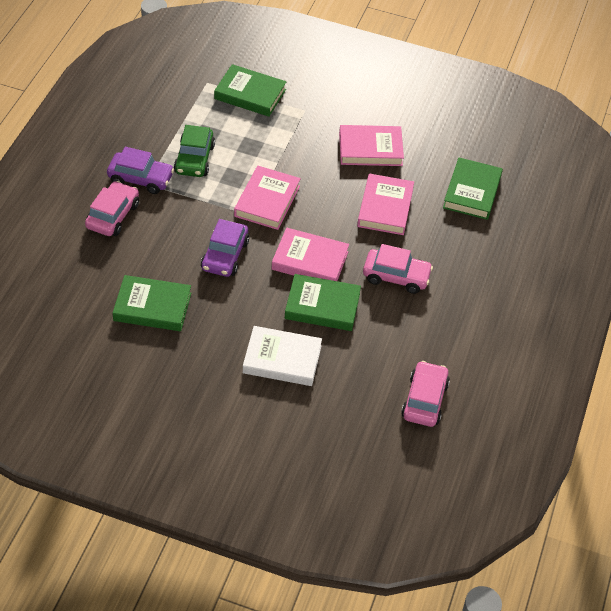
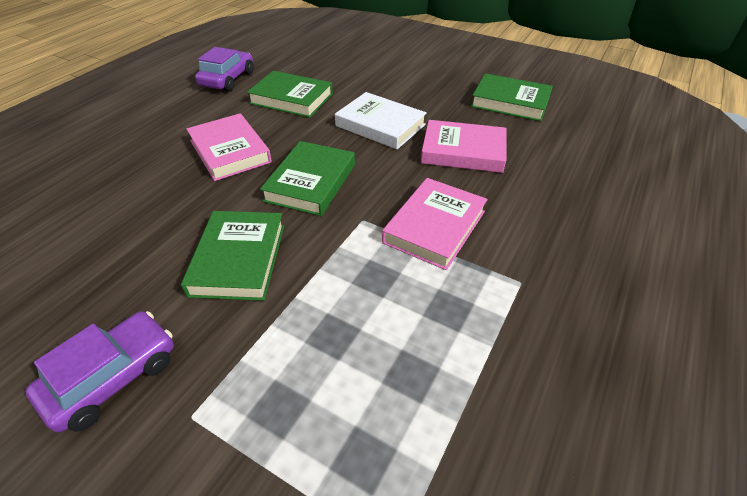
green car: 1 -> 0
pink book: 4 -> 3
pink car: 3 -> 0

